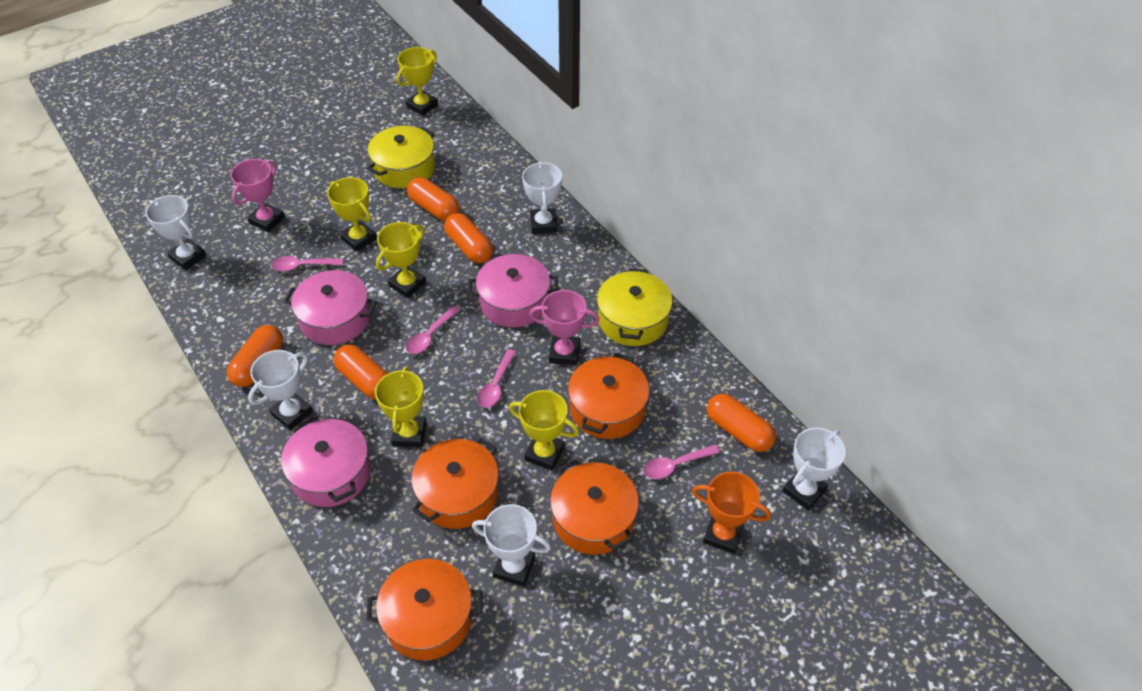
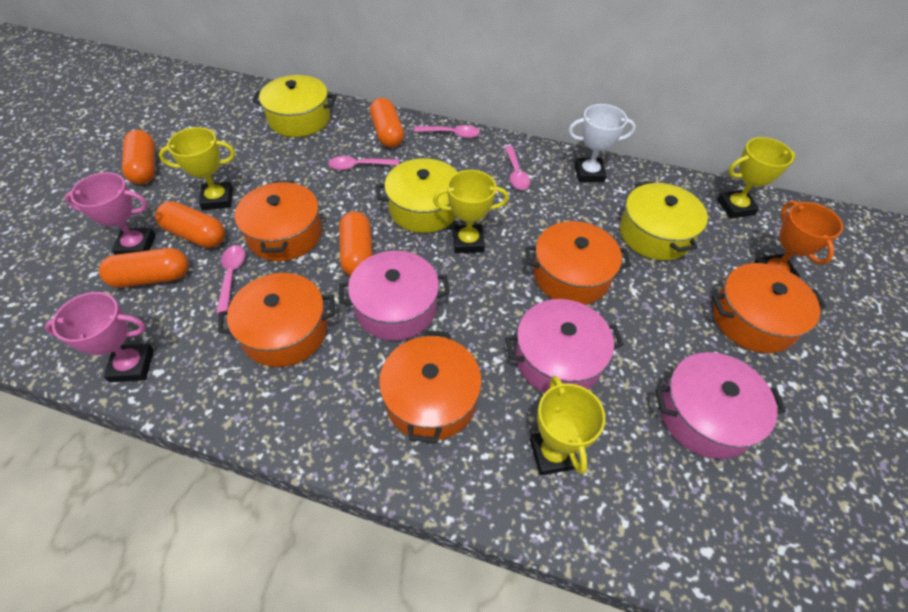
orange pot: 4 -> 5
white trophy: 5 -> 1
yellow pot: 2 -> 3
yellow trophy: 5 -> 4

